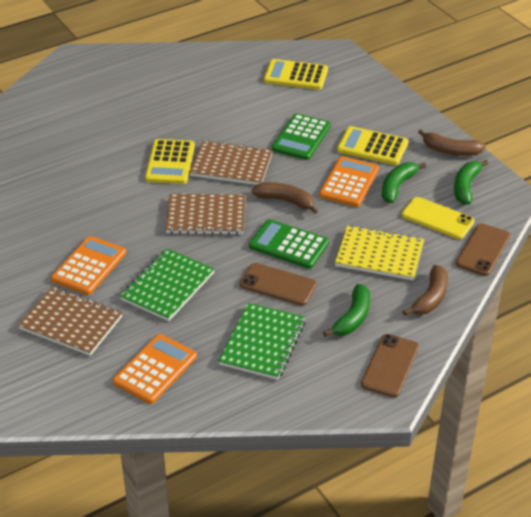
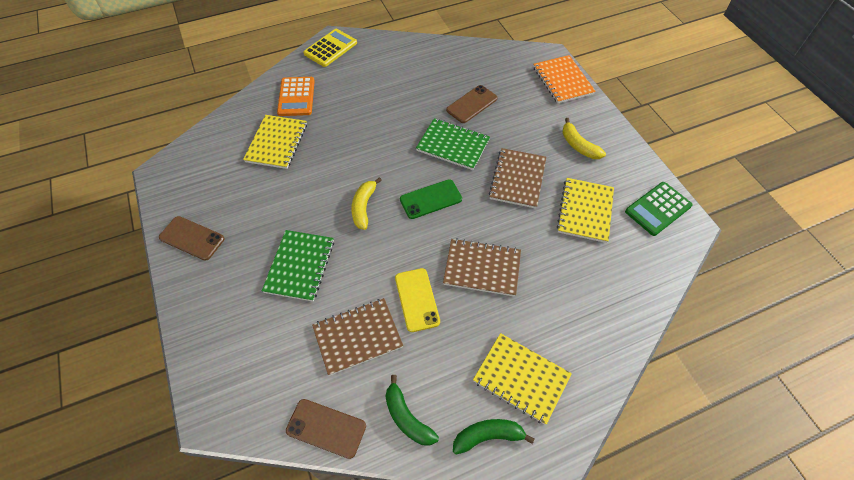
brown banana: 3 -> 0
green banana: 3 -> 2
green calculator: 2 -> 1
green phone: 0 -> 1
orange calculator: 3 -> 1
orange notebook: 0 -> 1
yellow banana: 0 -> 2
yellow calculator: 3 -> 1
yellow notebook: 1 -> 3

